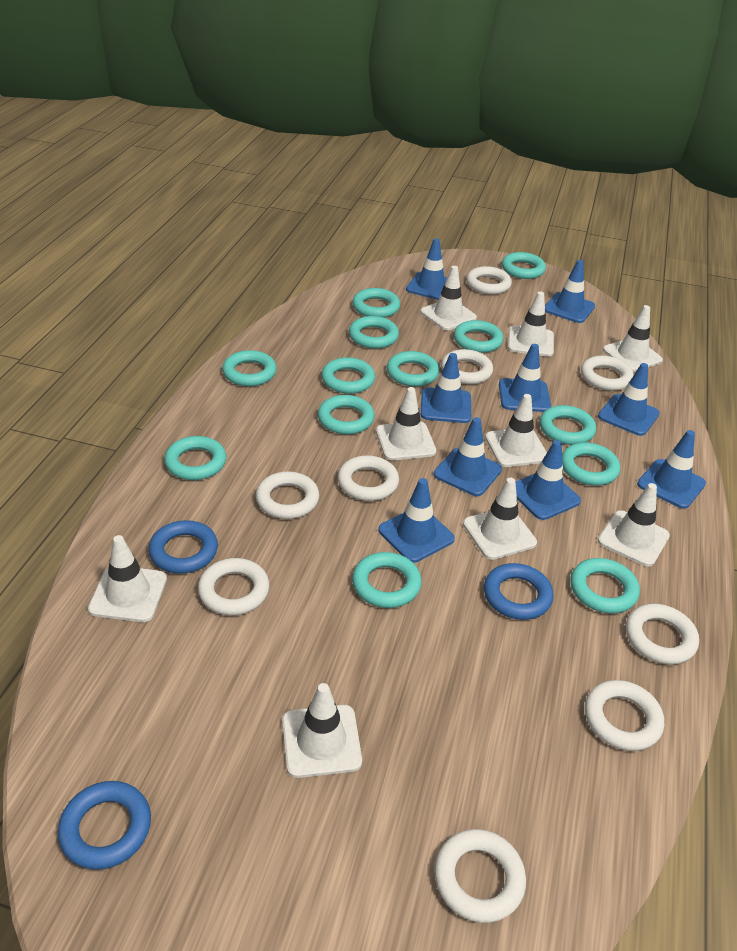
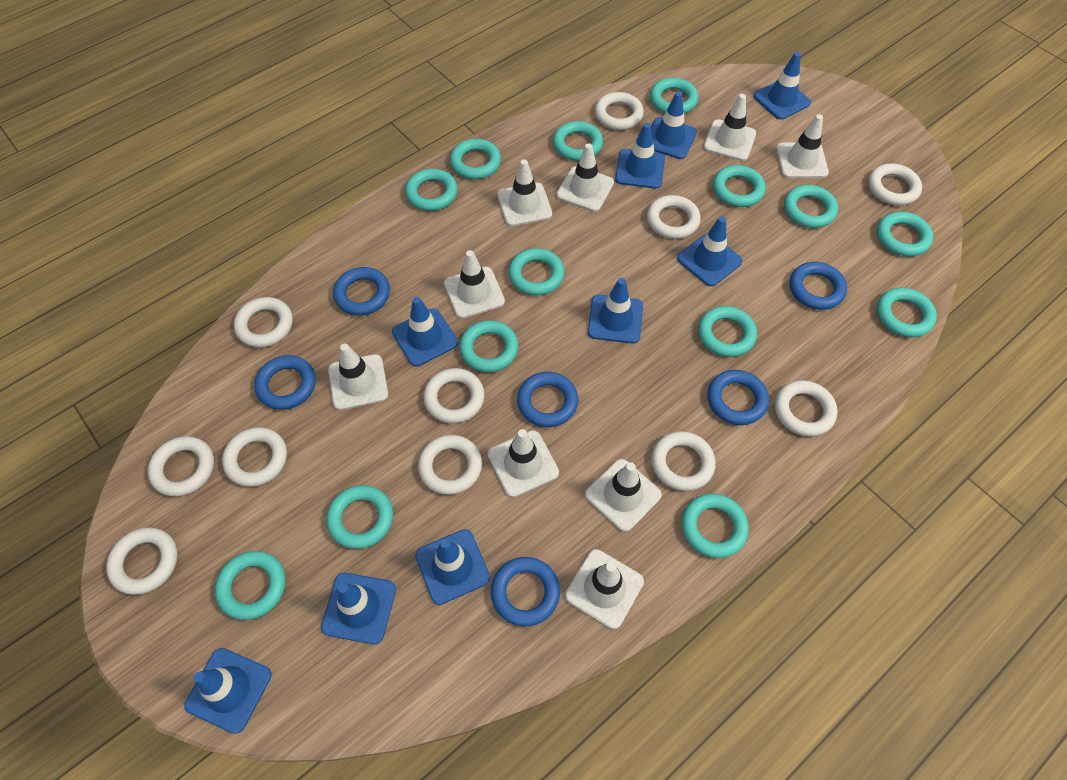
blue ring: 3 -> 6
turquoise ring: 13 -> 14
white ring: 9 -> 11

